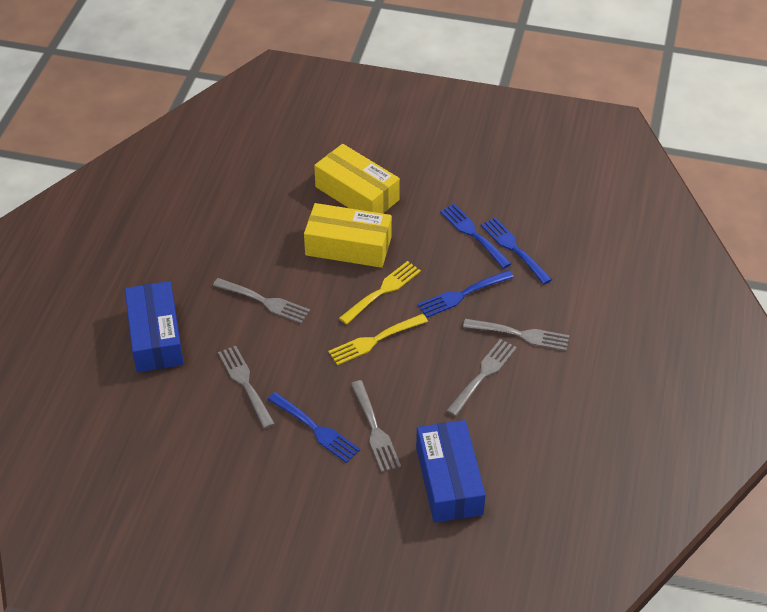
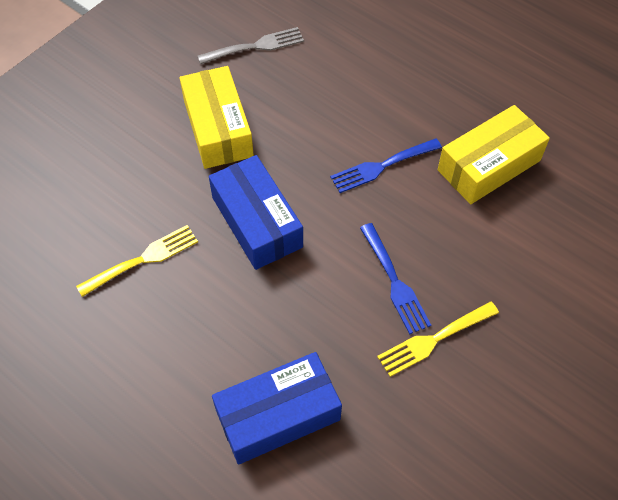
blue fork: 4 -> 2
grey fork: 5 -> 1

